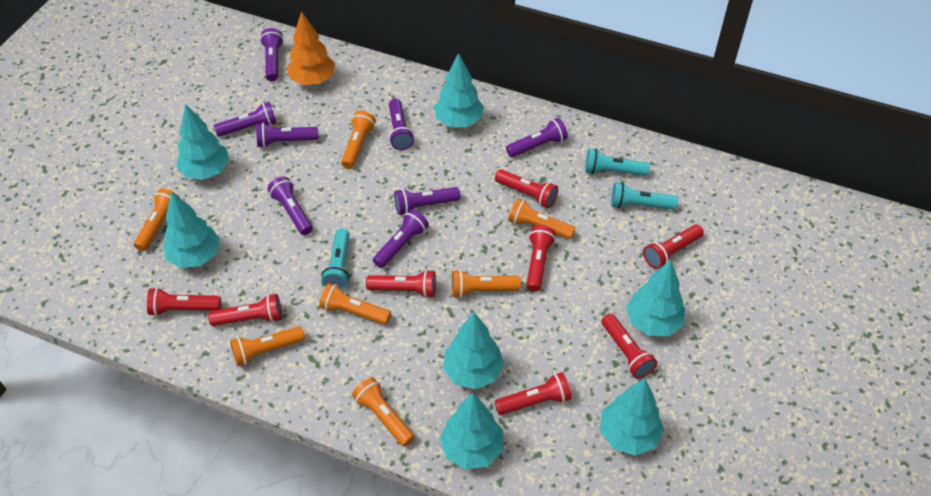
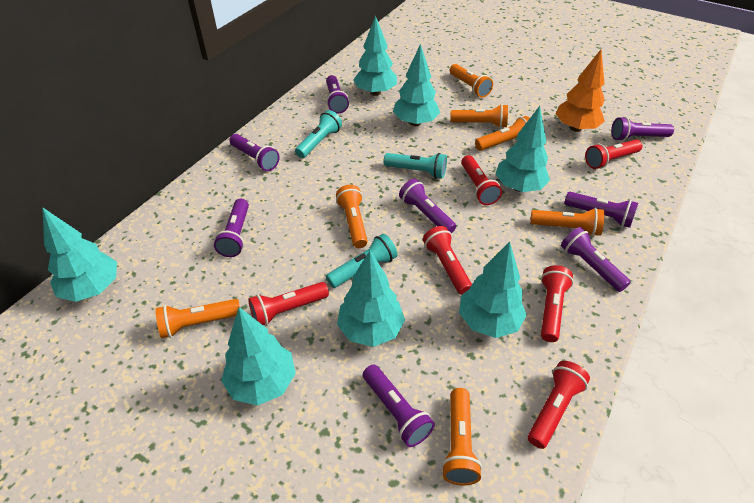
red flashlight: 8 -> 6

